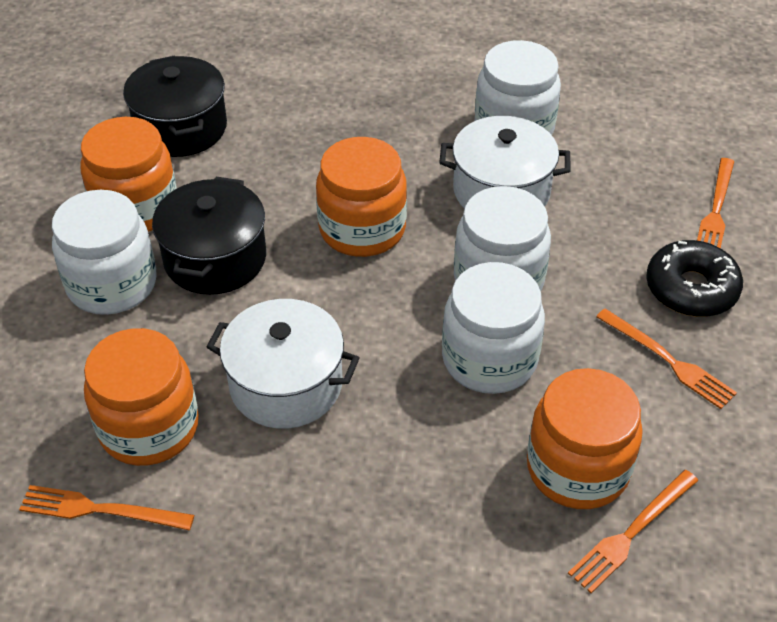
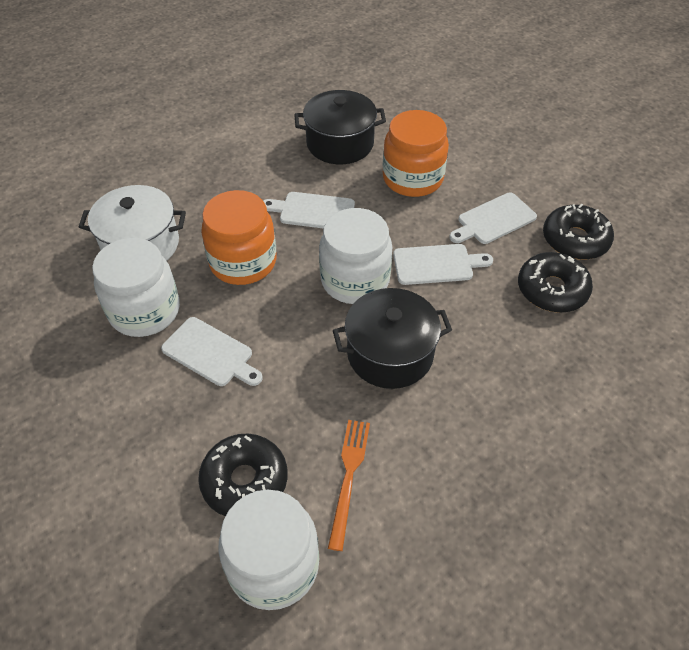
black donut: 1 -> 3
orange fork: 4 -> 1
orange jar: 4 -> 2
white cutting board: 0 -> 4
white jar: 4 -> 3
white pot: 2 -> 1

